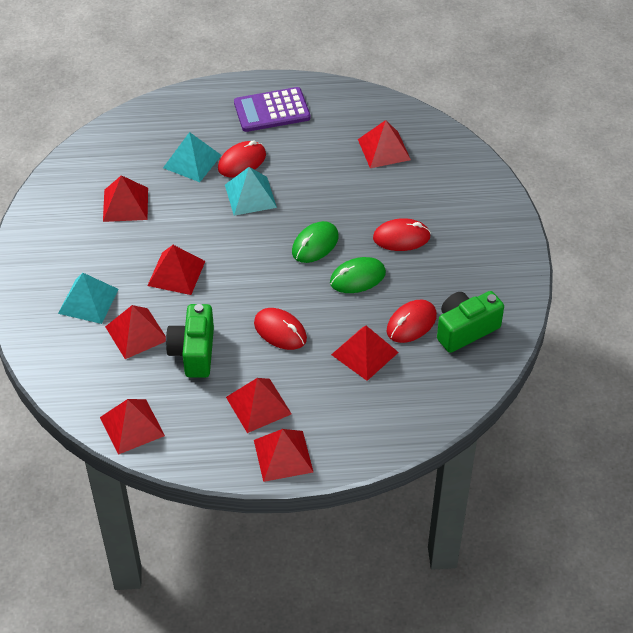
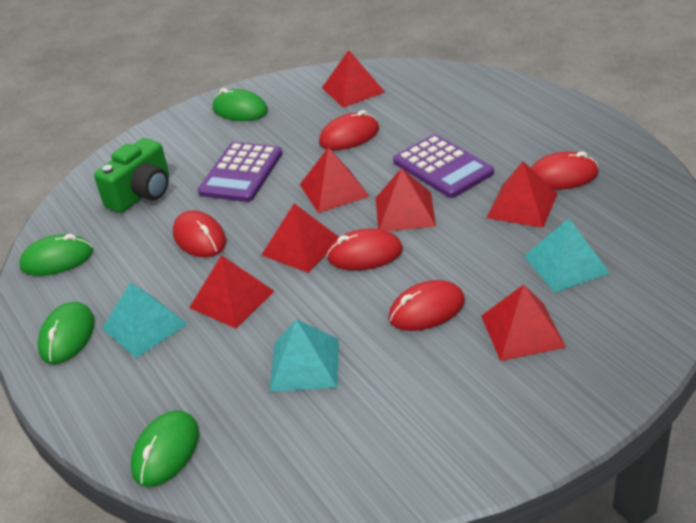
green camera: 2 -> 1
green mouse: 2 -> 4
purple calculator: 1 -> 2
red mouse: 4 -> 5
red pyramid: 8 -> 7

